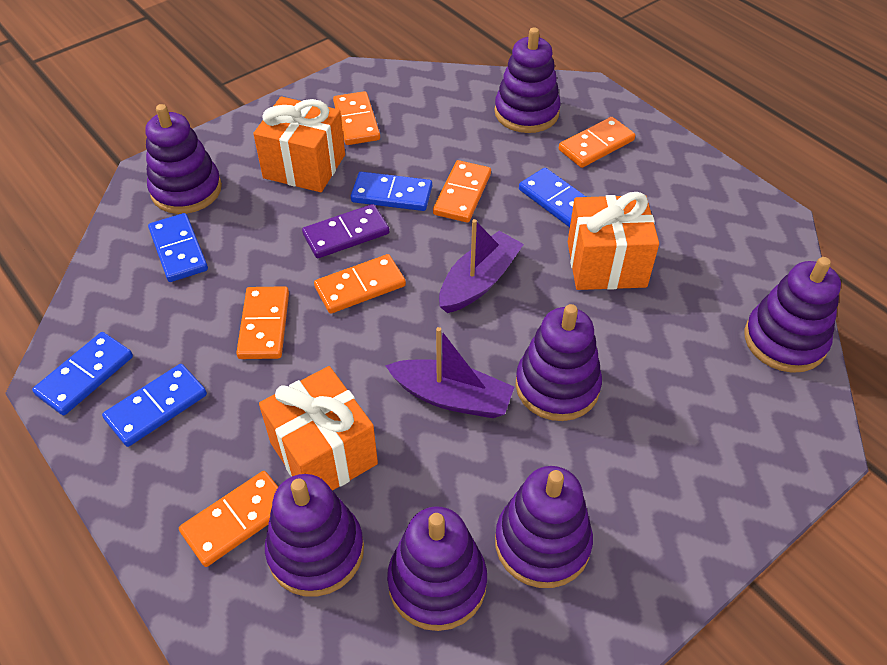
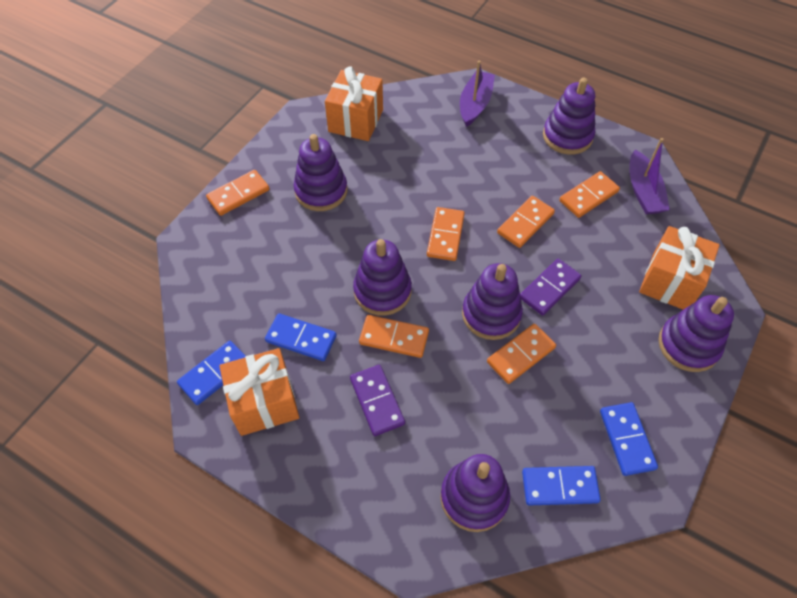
blue domino: 5 -> 4
purple domino: 1 -> 2
purple stacking toy: 7 -> 6

